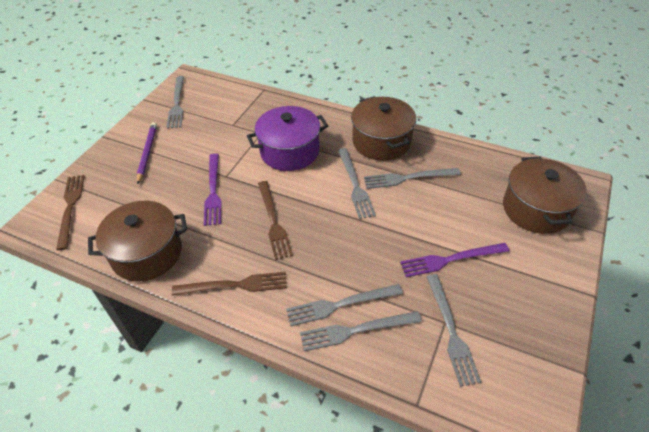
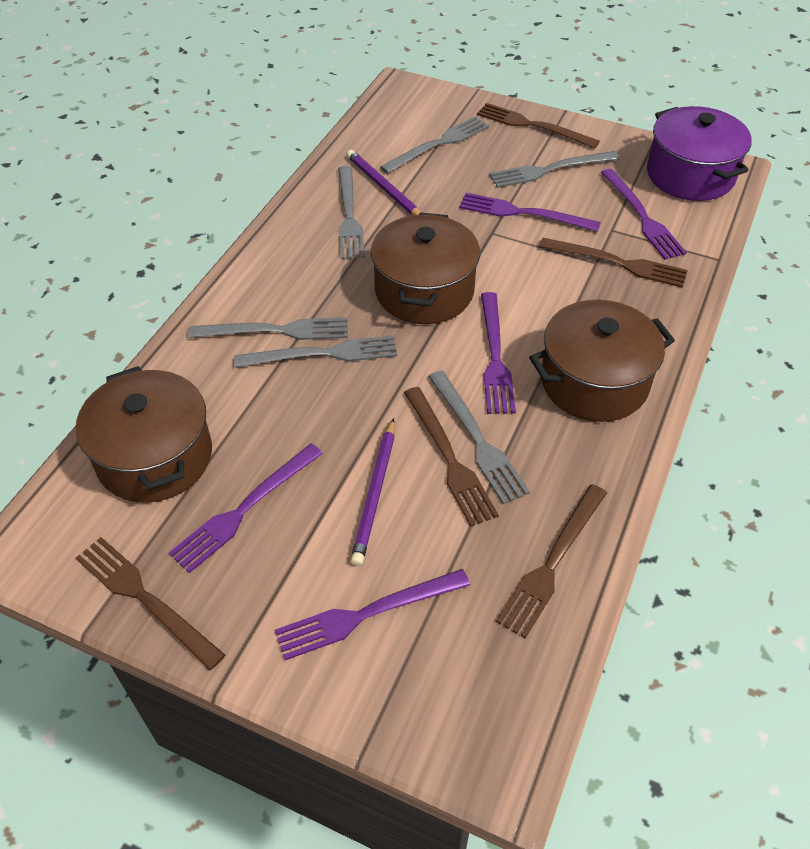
brown fork: 3 -> 5
purple fork: 2 -> 5
purple pencil: 1 -> 2

